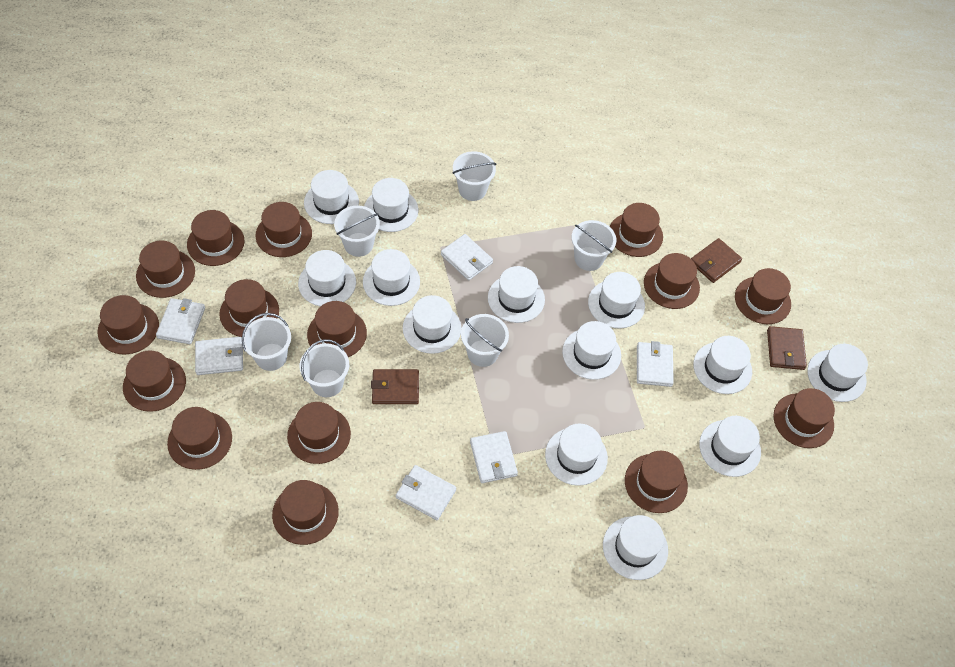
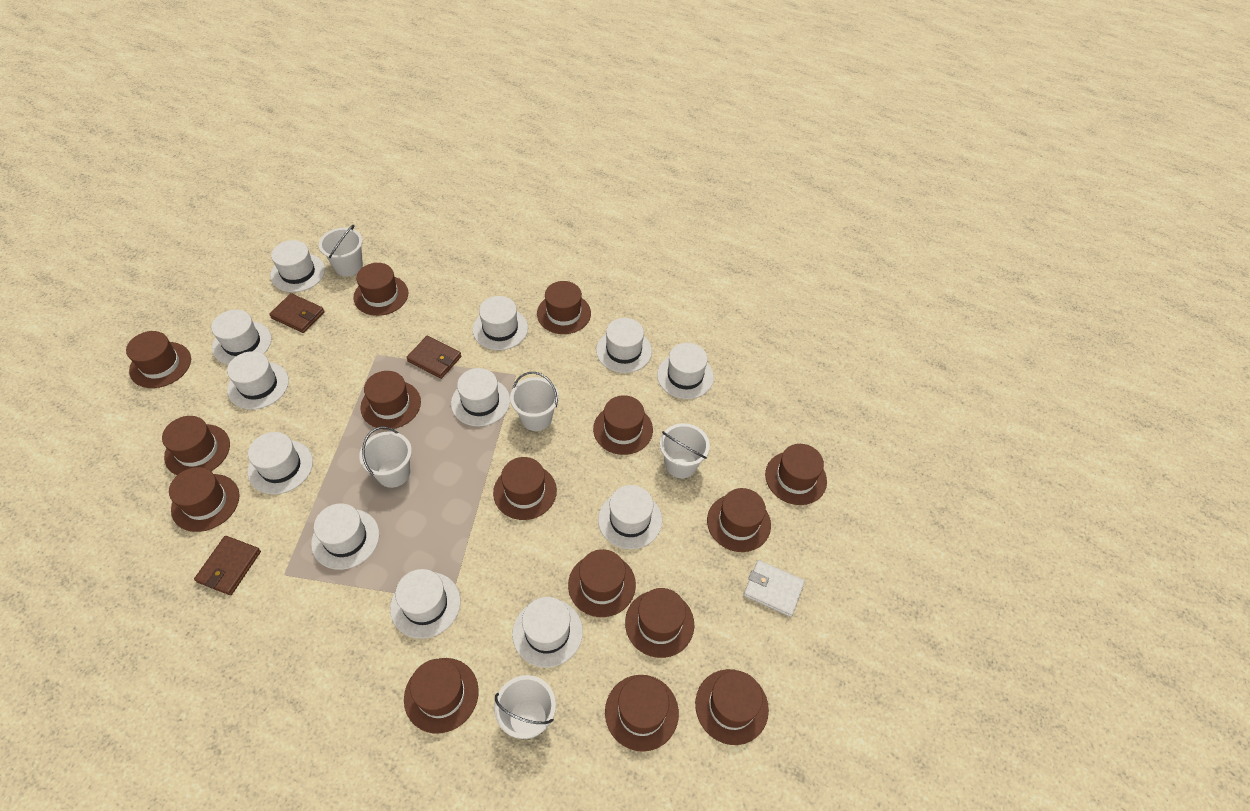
white bucket: 6 -> 5
white hat: 13 -> 12
white wallet: 6 -> 1

